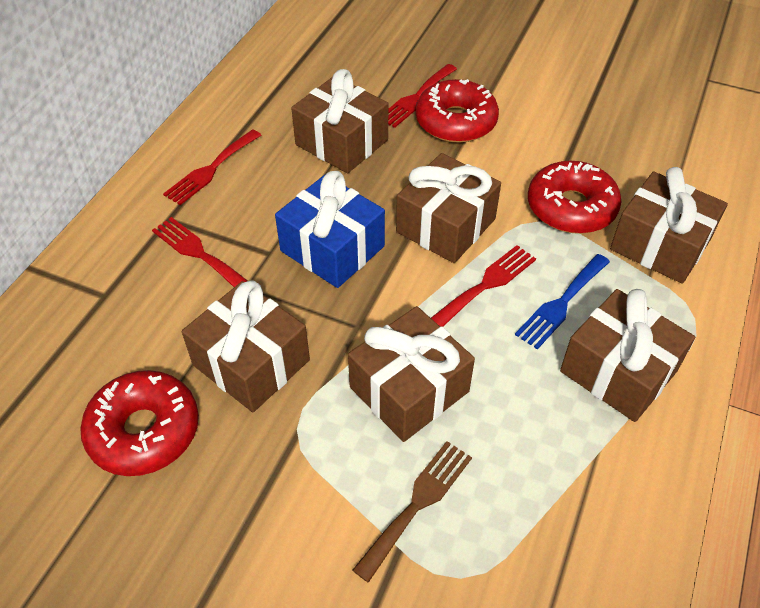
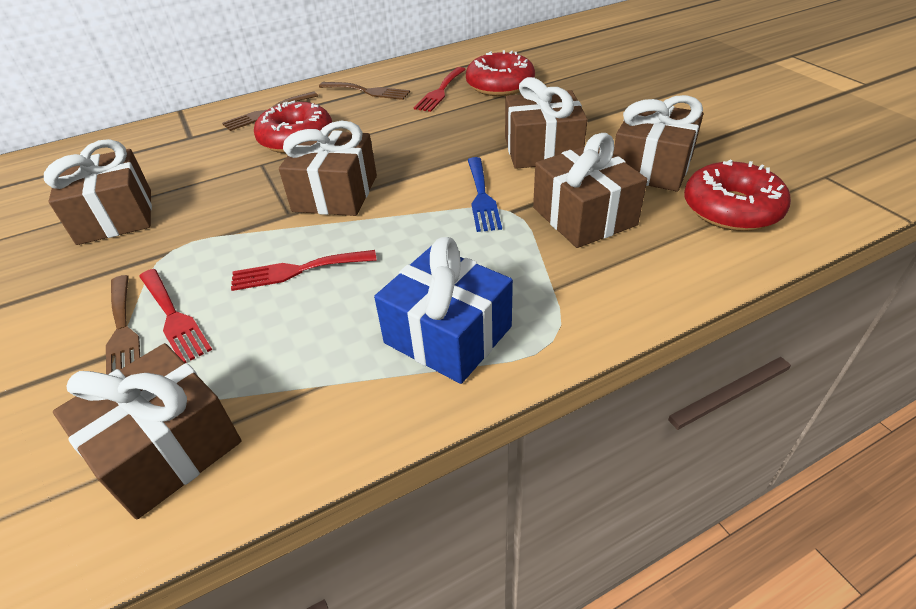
brown fork: 1 -> 3
red fork: 4 -> 3

